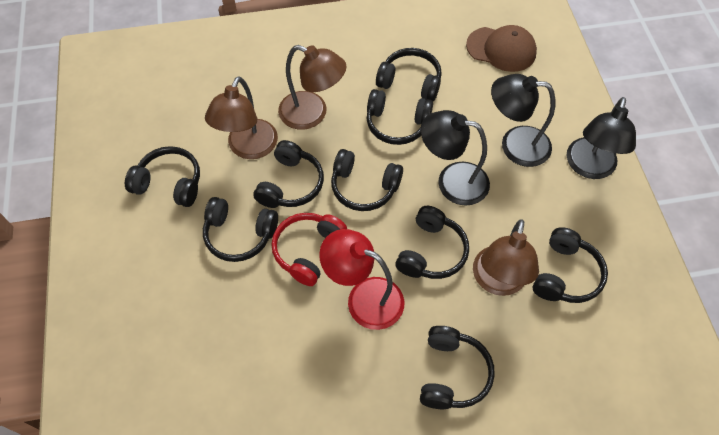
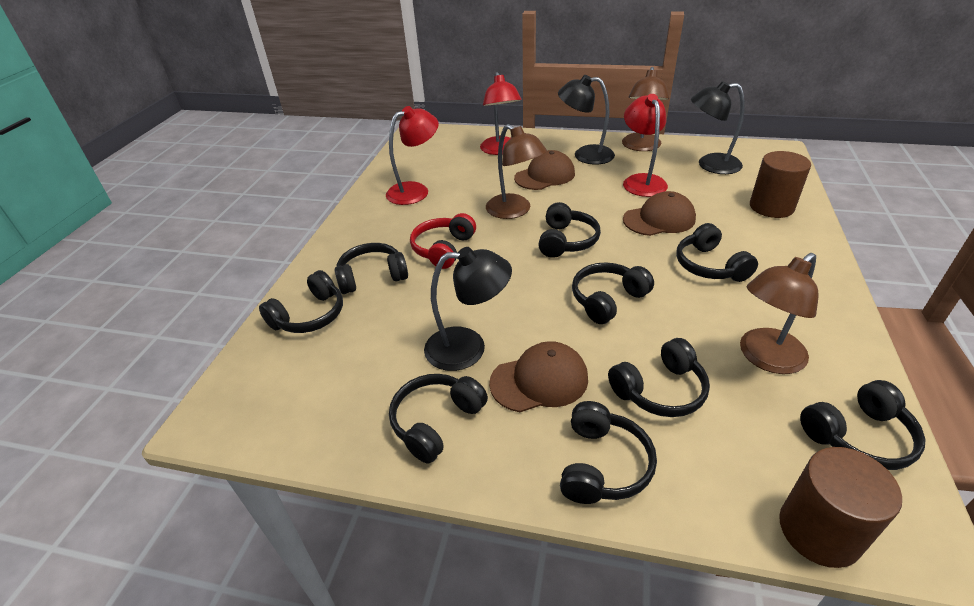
brown cap: 1 -> 3
brown cylinder: 0 -> 2
red lamp: 1 -> 3

